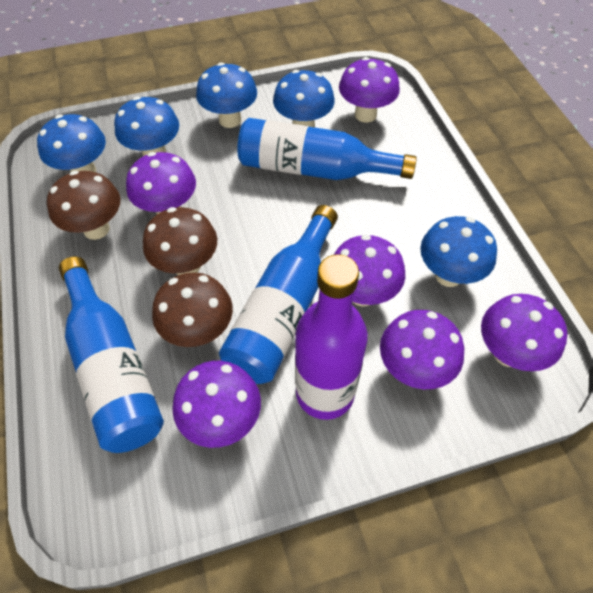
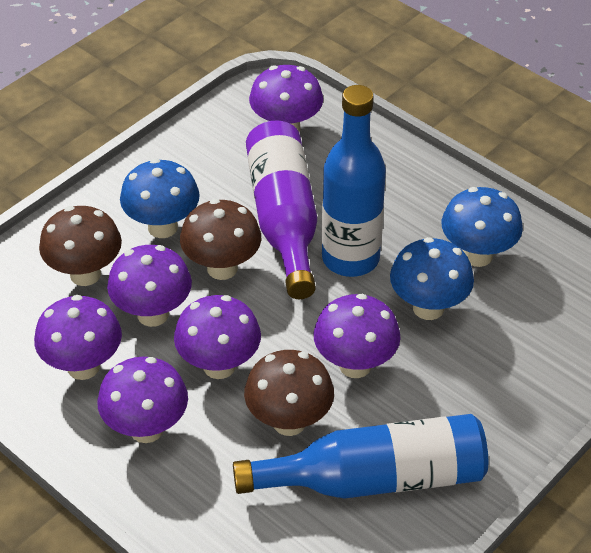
blue bottle: 3 -> 2
blue mushroom: 5 -> 3

